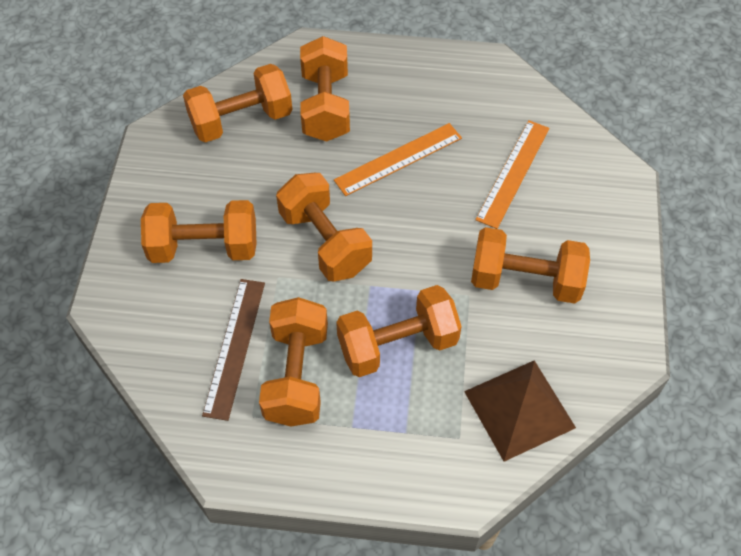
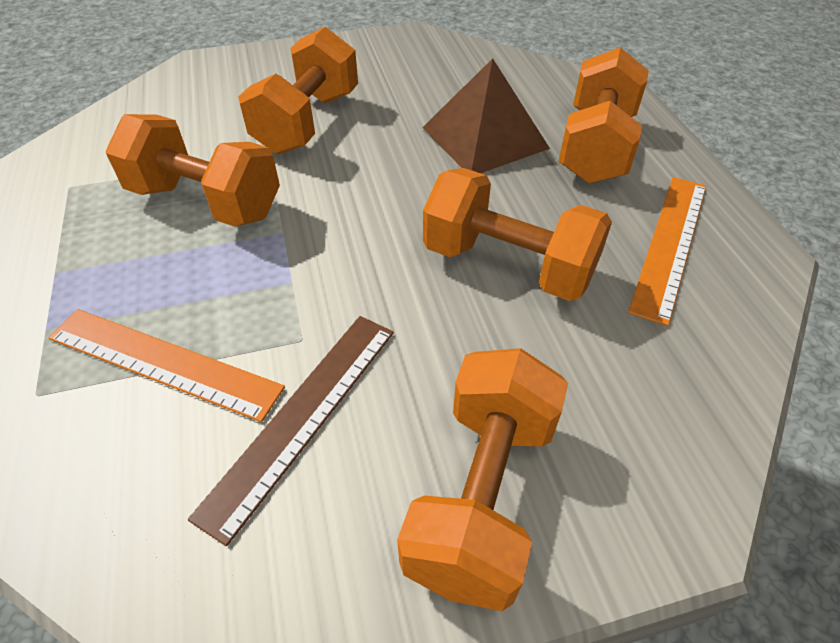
orange dumbbell: 7 -> 5

